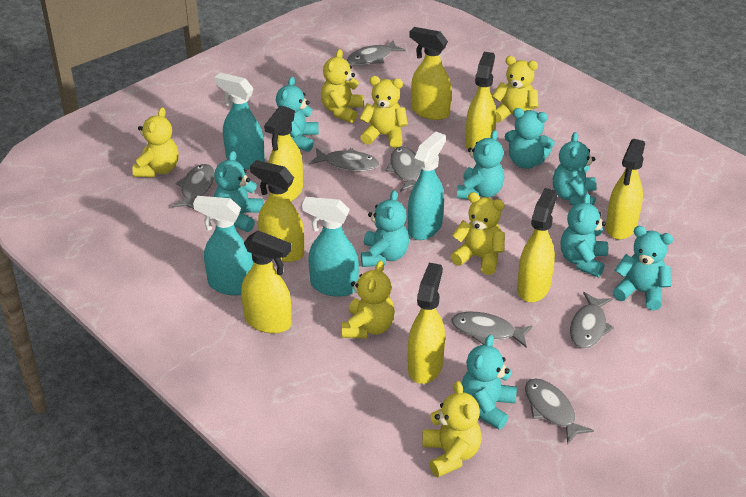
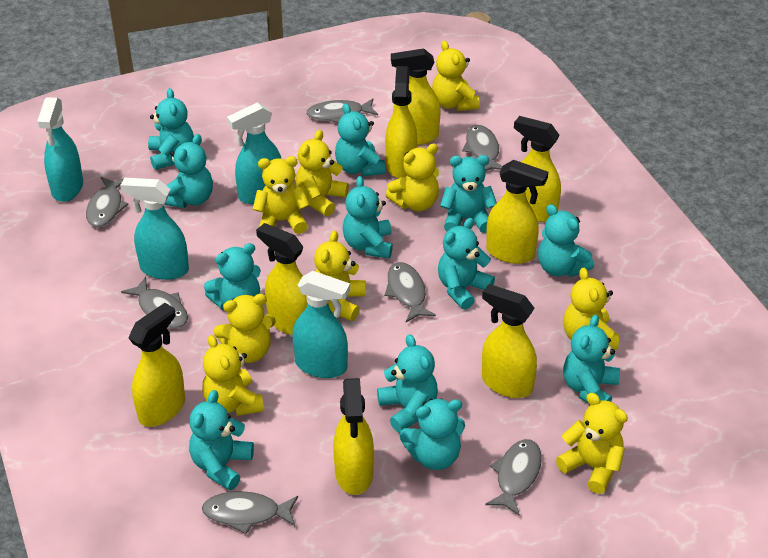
turquoise teddy bear: 9 -> 12
yellow teddy bear: 7 -> 9

